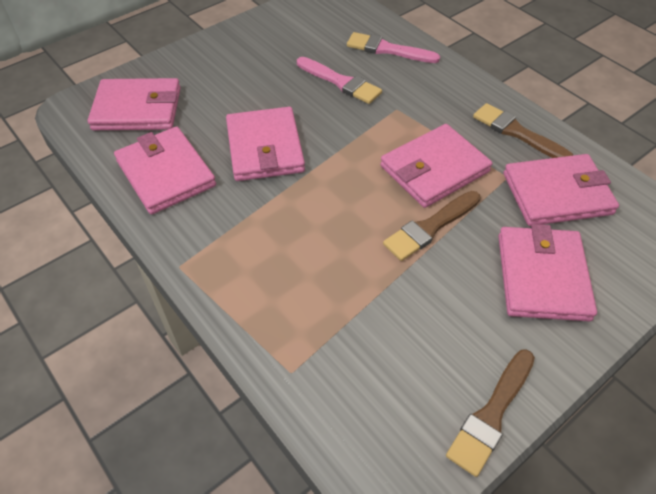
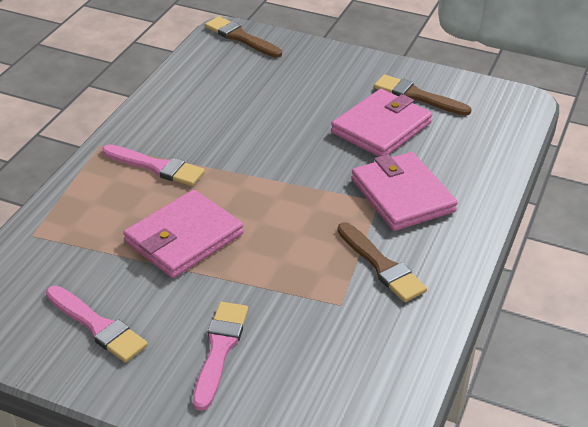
pink brush: 2 -> 3
pink wallet: 6 -> 3

